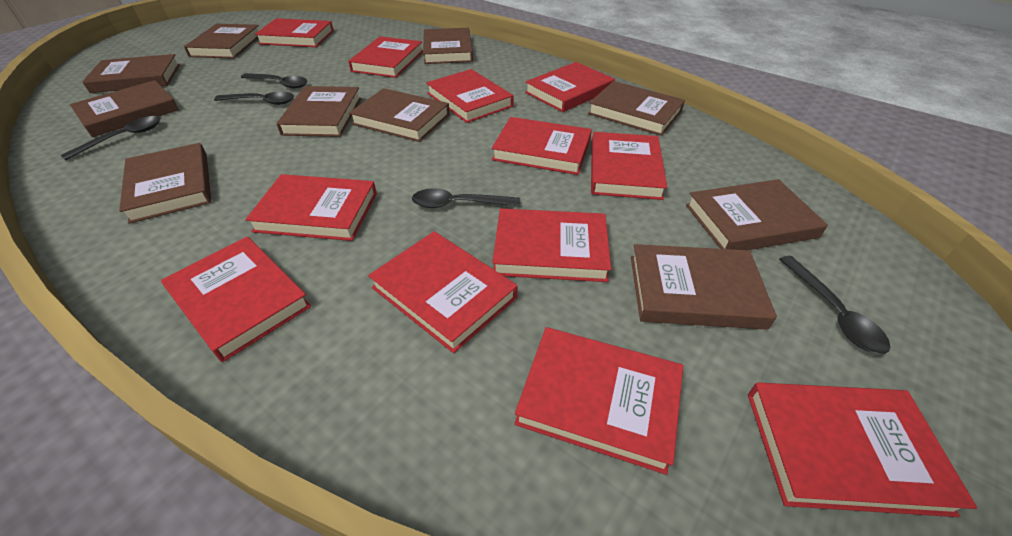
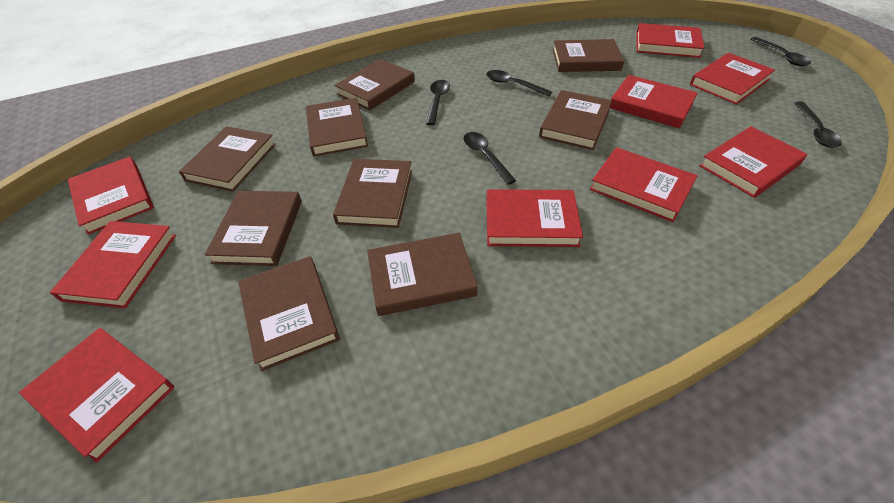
brown book: 10 -> 9
red book: 12 -> 9

